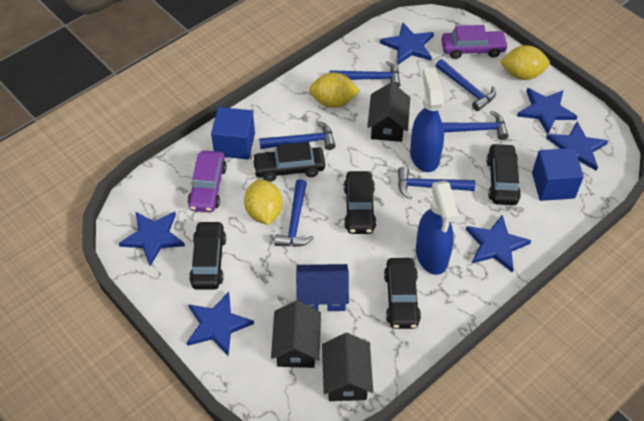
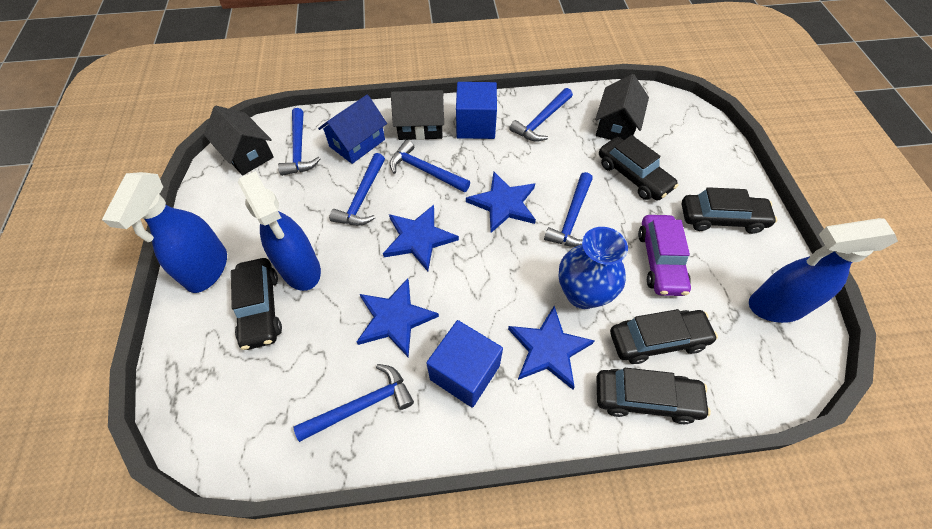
blue spray bottle: 2 -> 3
blue star: 6 -> 4
blue vase: 0 -> 1
purple car: 2 -> 1
yellow lemon: 3 -> 0

